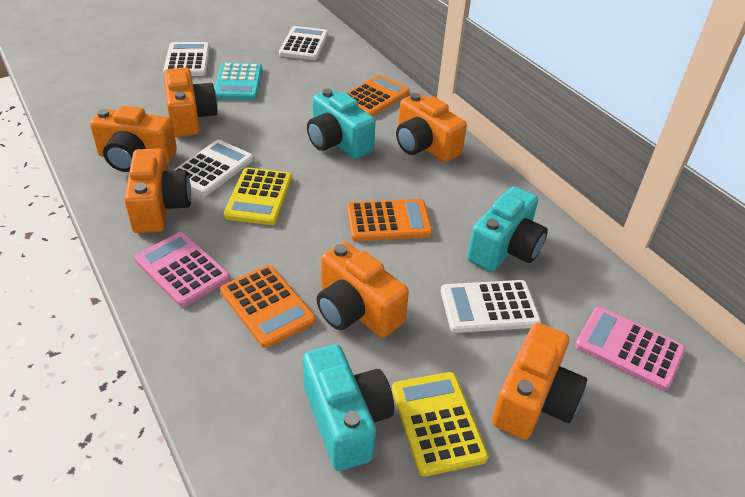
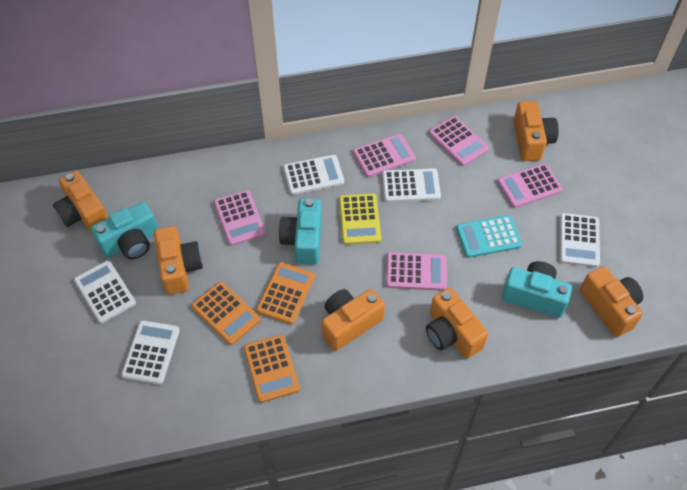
pink calculator: 2 -> 5
white calculator: 4 -> 5
yellow calculator: 2 -> 1

